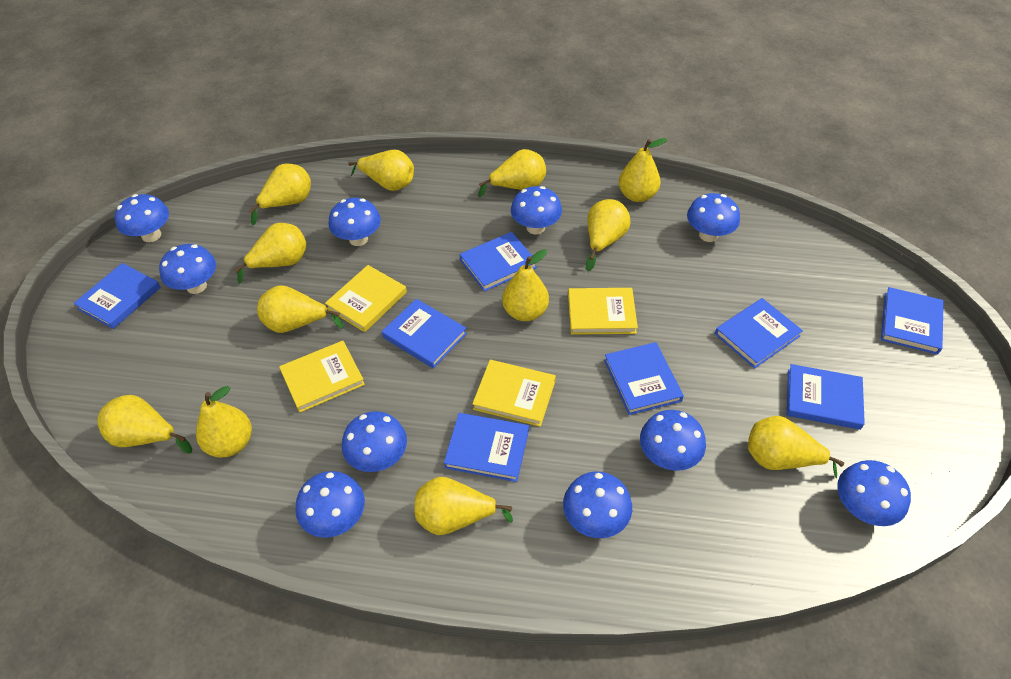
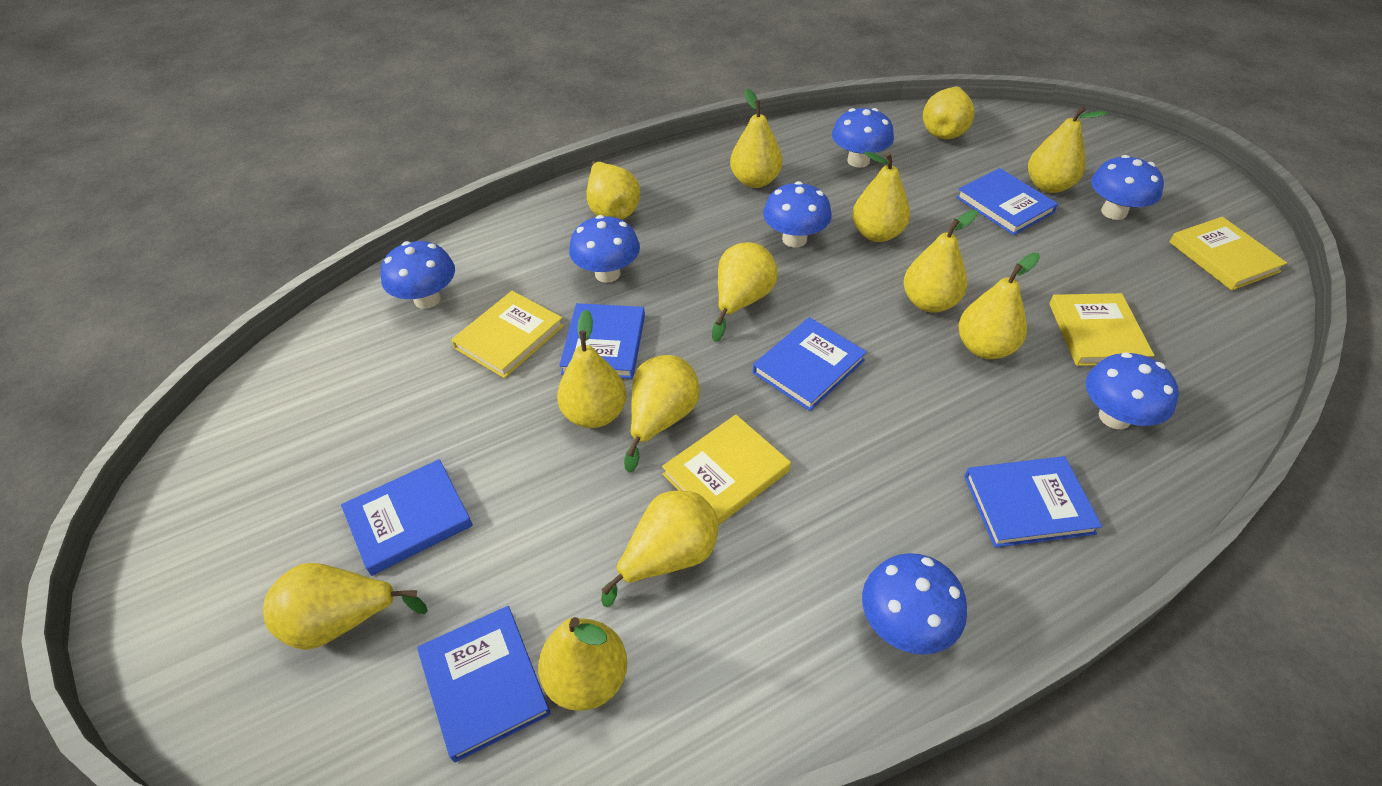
blue book: 8 -> 6
blue mushroom: 10 -> 7
yellow pear: 12 -> 13

